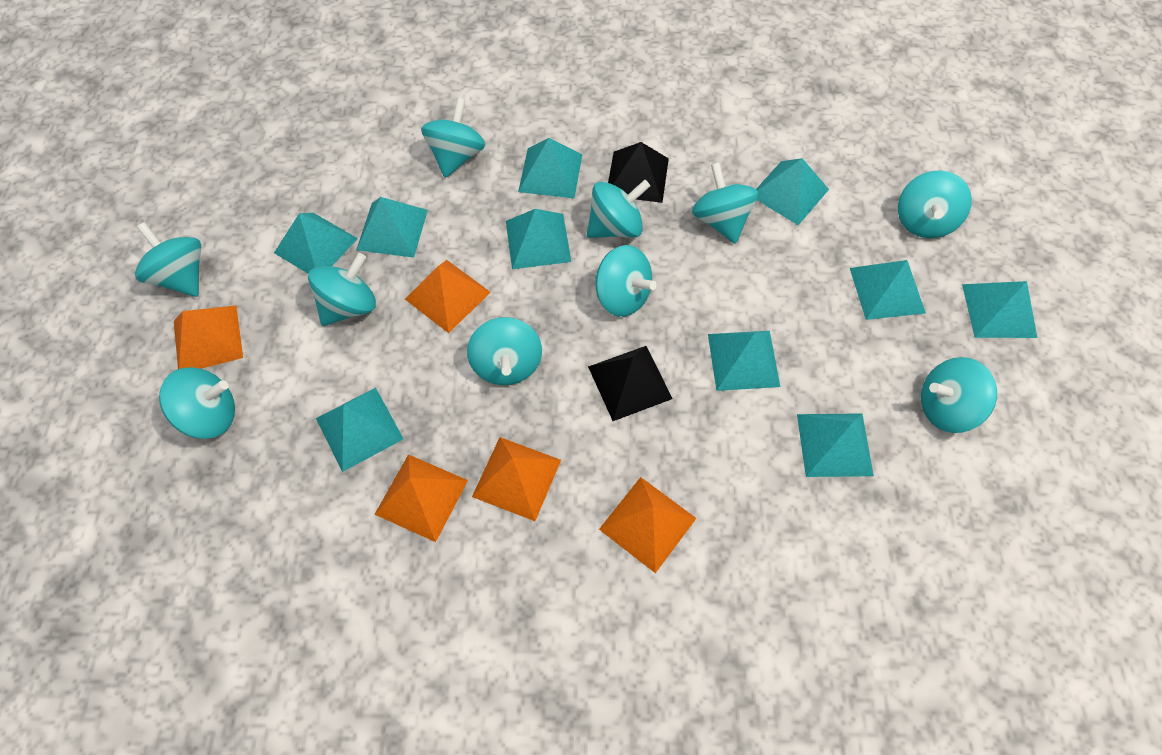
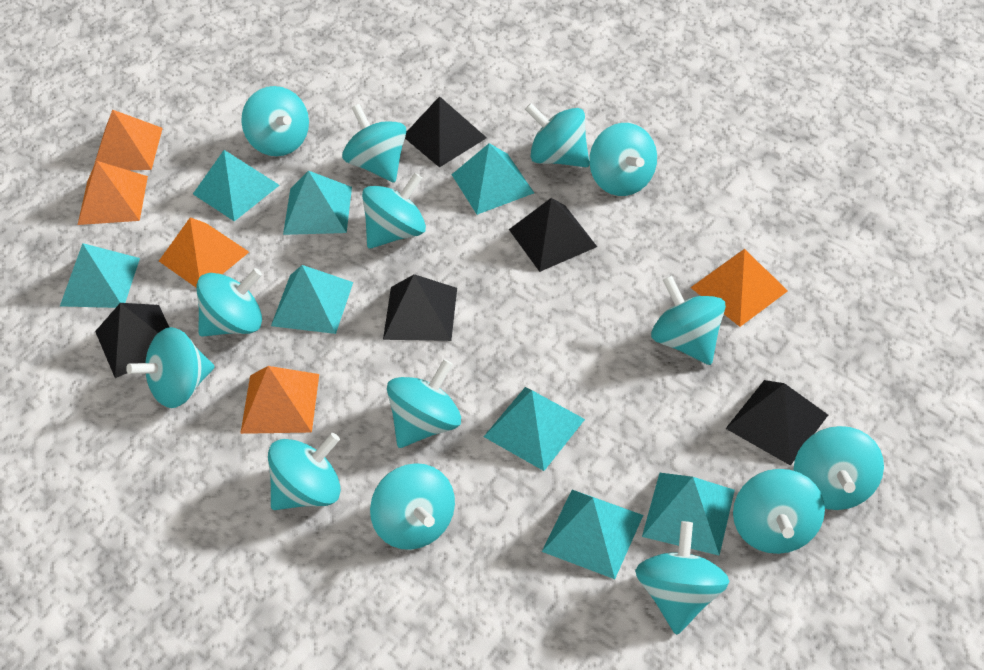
black pyramid: 2 -> 5
turquoise pyramid: 10 -> 8
turquoise spinning top: 10 -> 14

